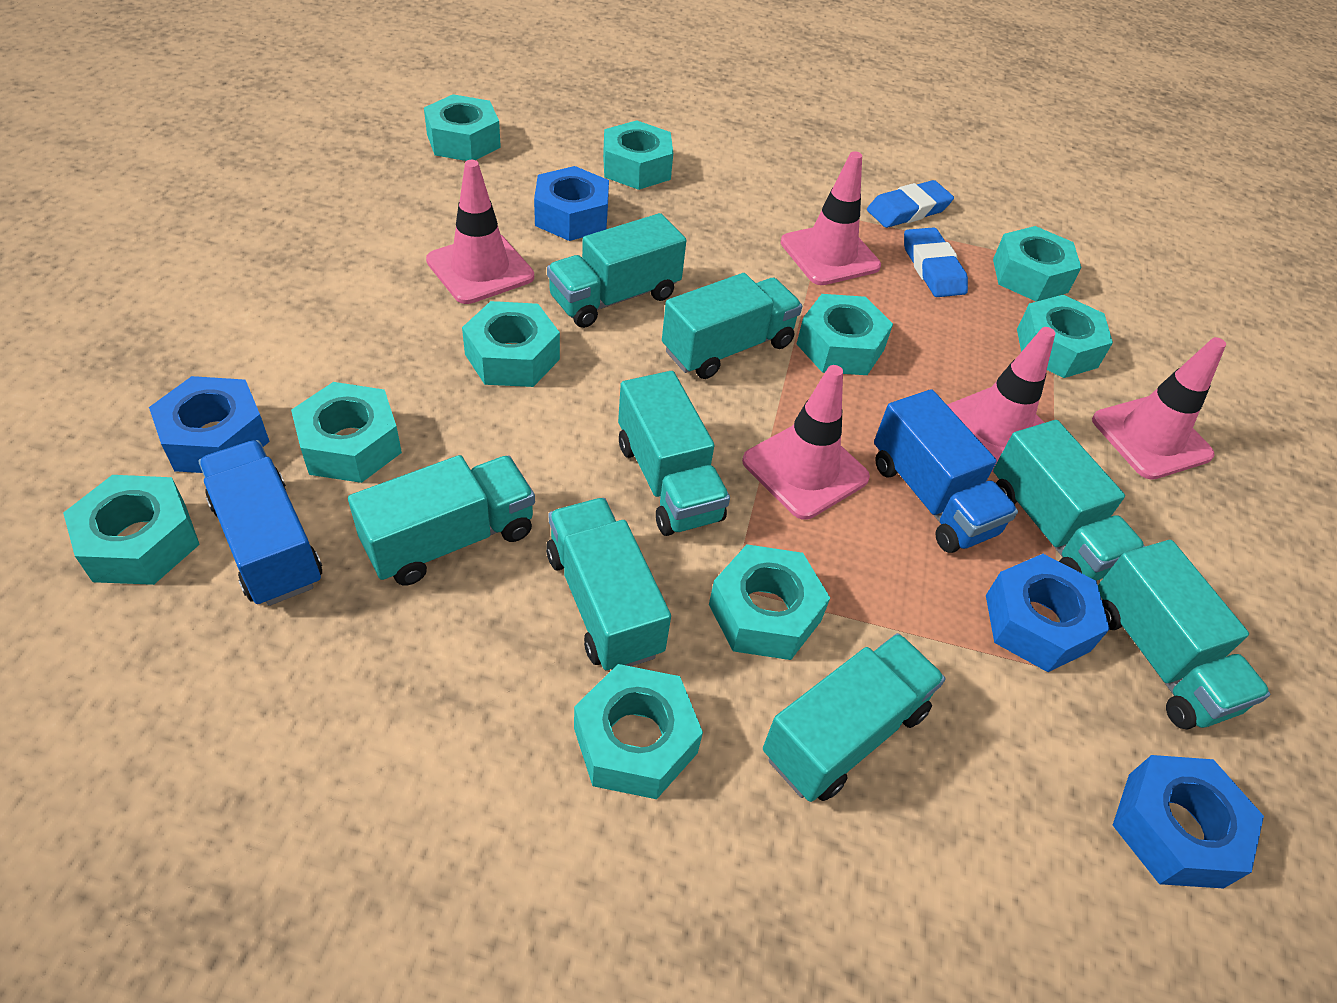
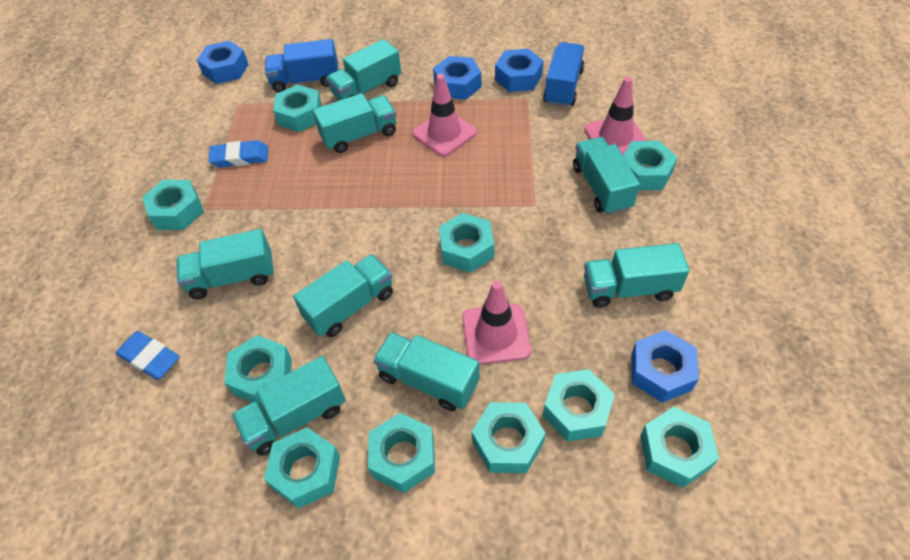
pink traffic cone: 5 -> 3

